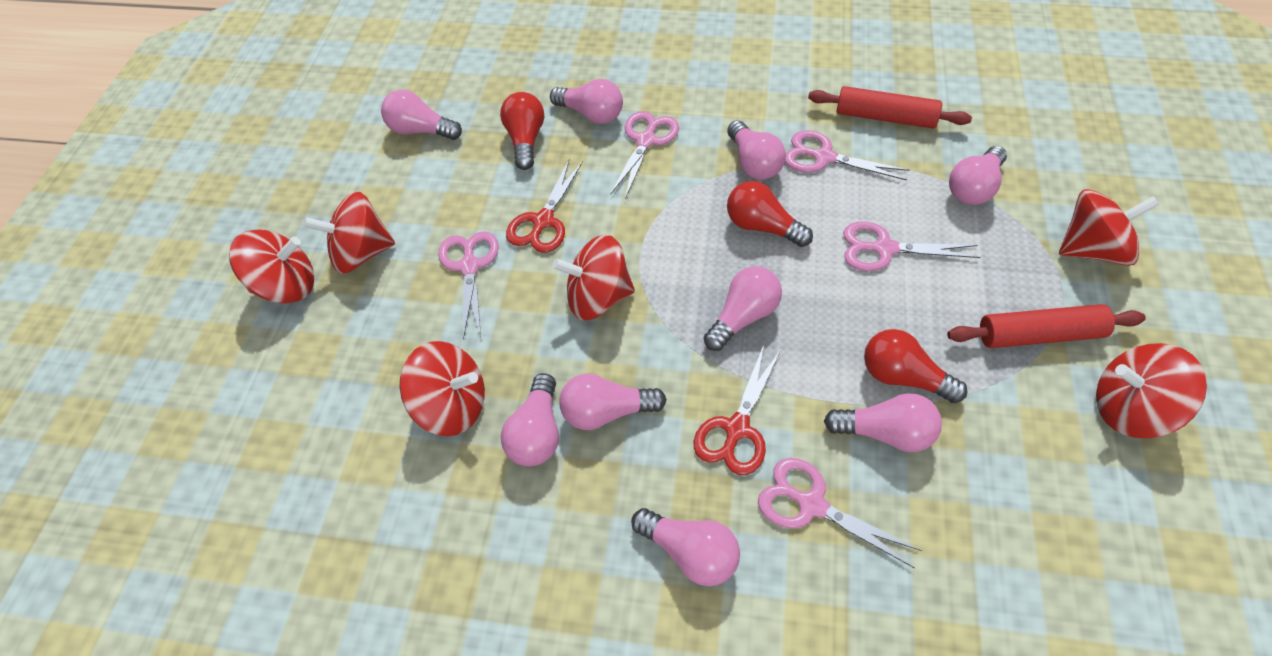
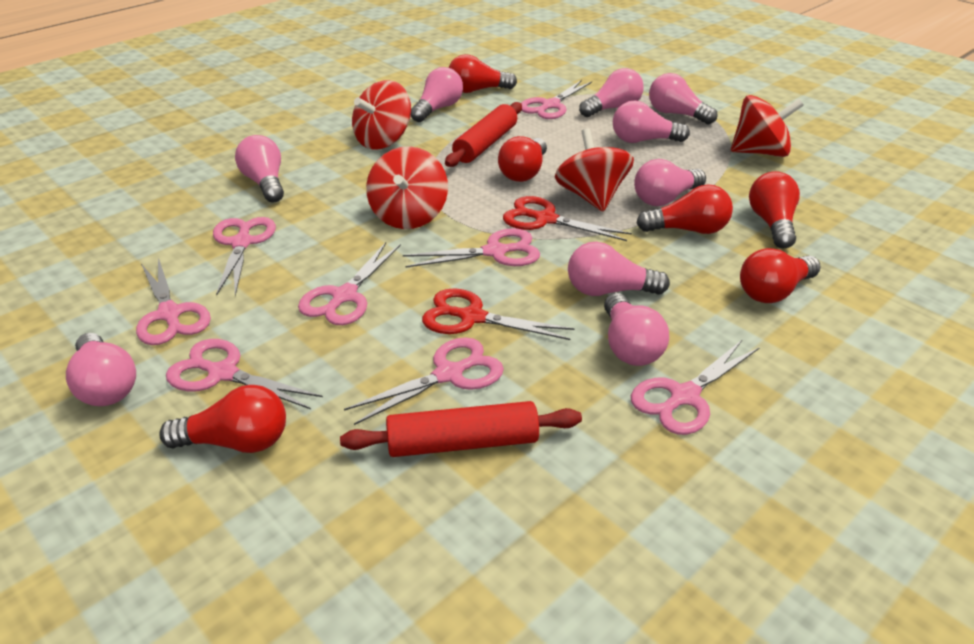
pink scissors: 5 -> 8
red light bulb: 3 -> 6
red spinning top: 6 -> 4

